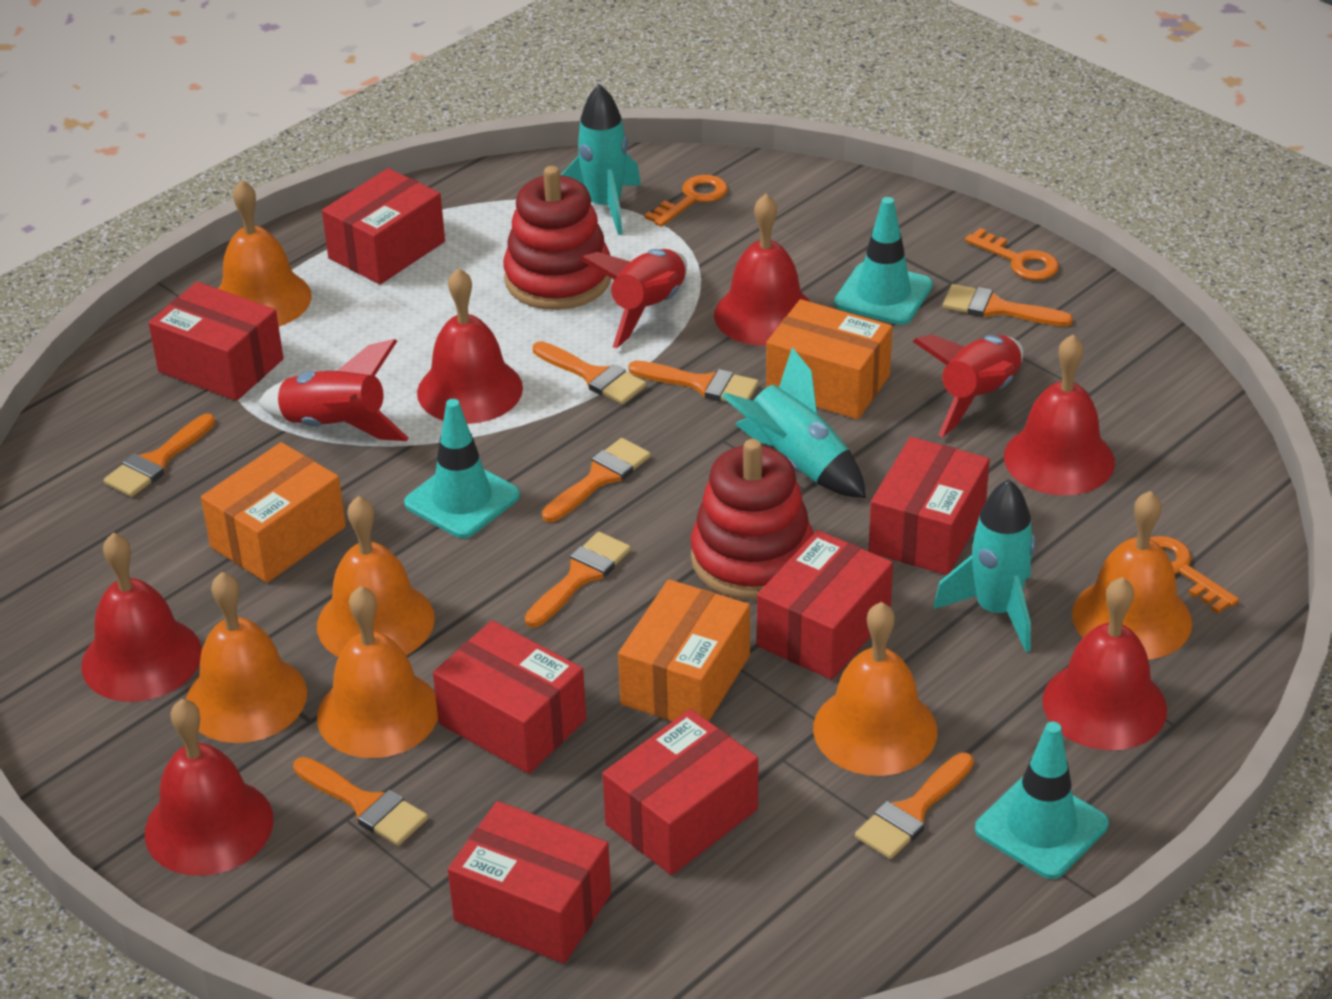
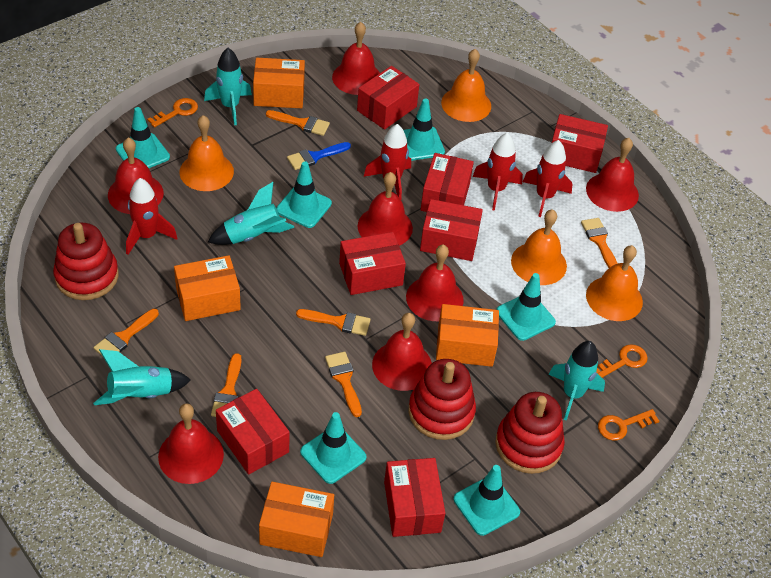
blue brush: 0 -> 1
orange bell: 6 -> 4
orange box: 3 -> 4
orange brush: 8 -> 6
red bell: 6 -> 7
red rocket: 3 -> 4
red stacking toy: 2 -> 3
turquoise rocket: 3 -> 4
turquoise traffic cone: 3 -> 6

